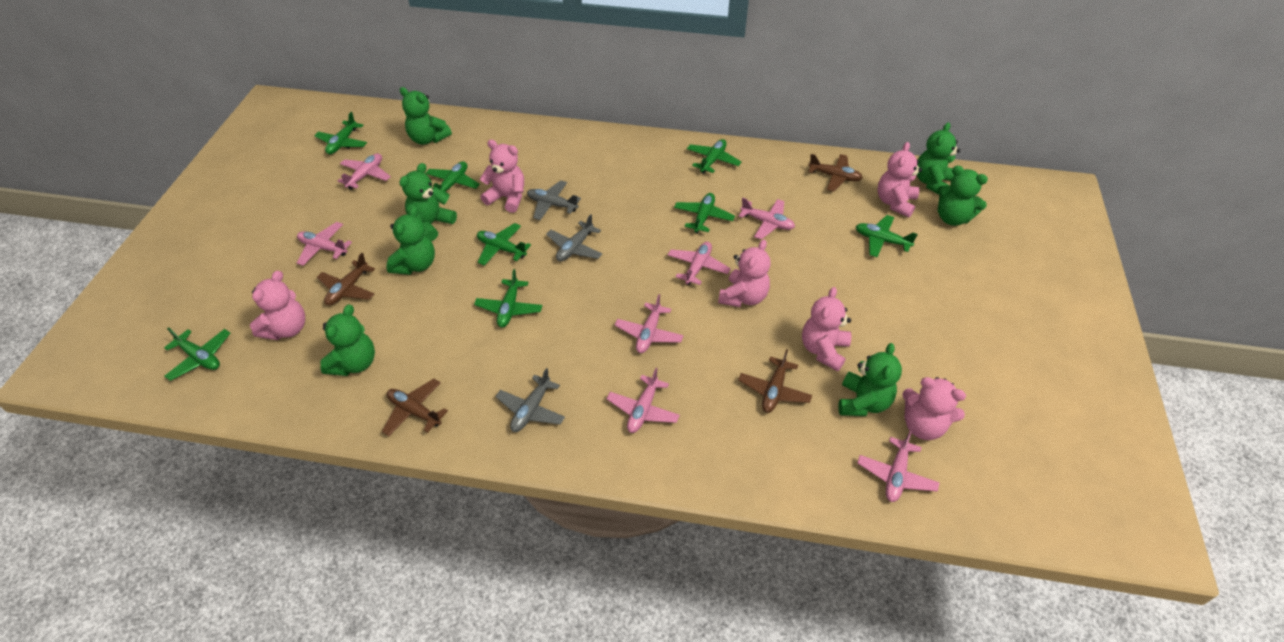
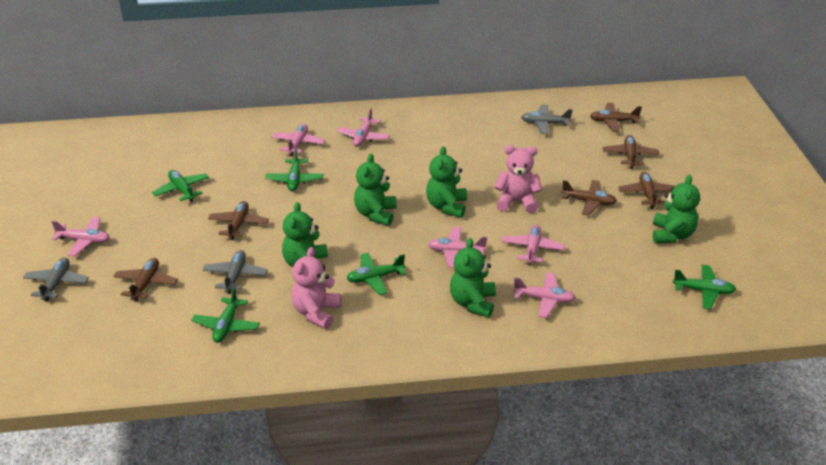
brown plane: 4 -> 6
green plane: 8 -> 5
green teddy bear: 7 -> 5
pink plane: 7 -> 6
pink teddy bear: 6 -> 2

